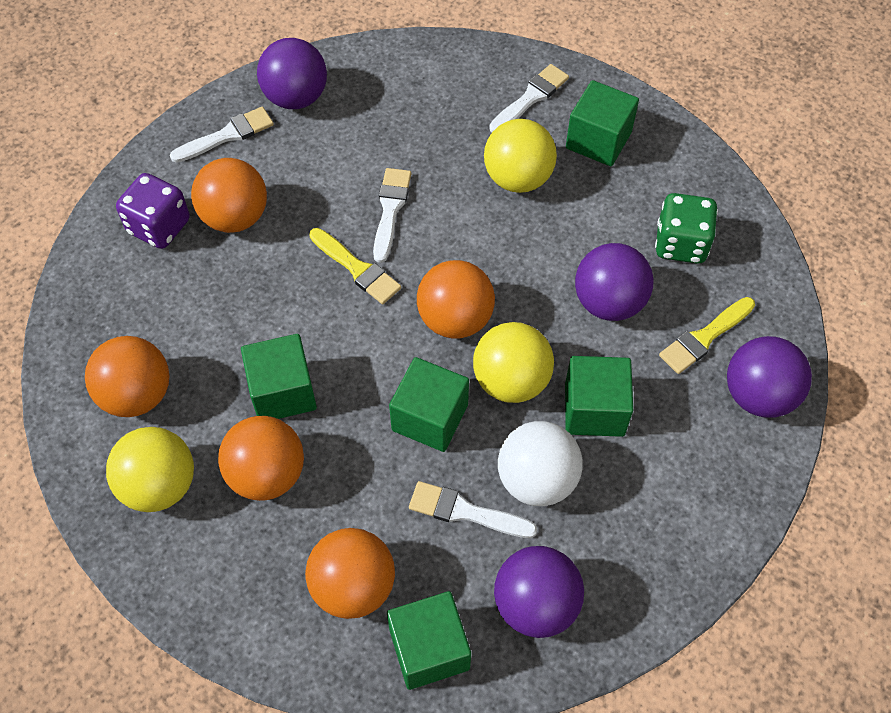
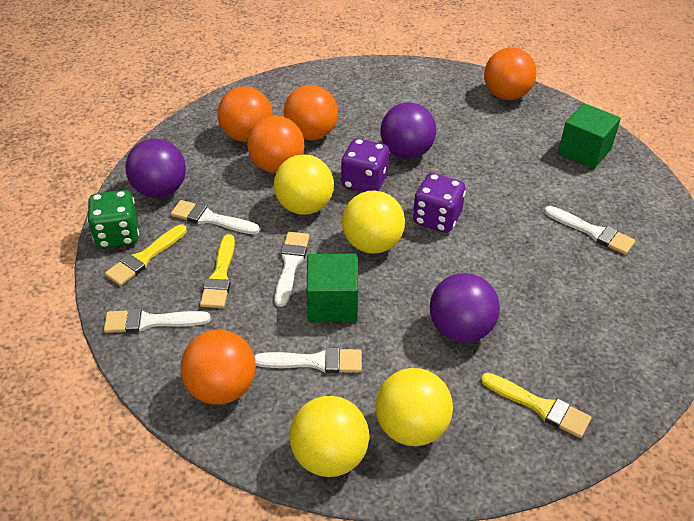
green cube: 5 -> 2
purple ball: 4 -> 3
purple dice: 1 -> 2
white ball: 1 -> 0
white brush: 4 -> 5
yellow ball: 3 -> 4
yellow brush: 2 -> 3

